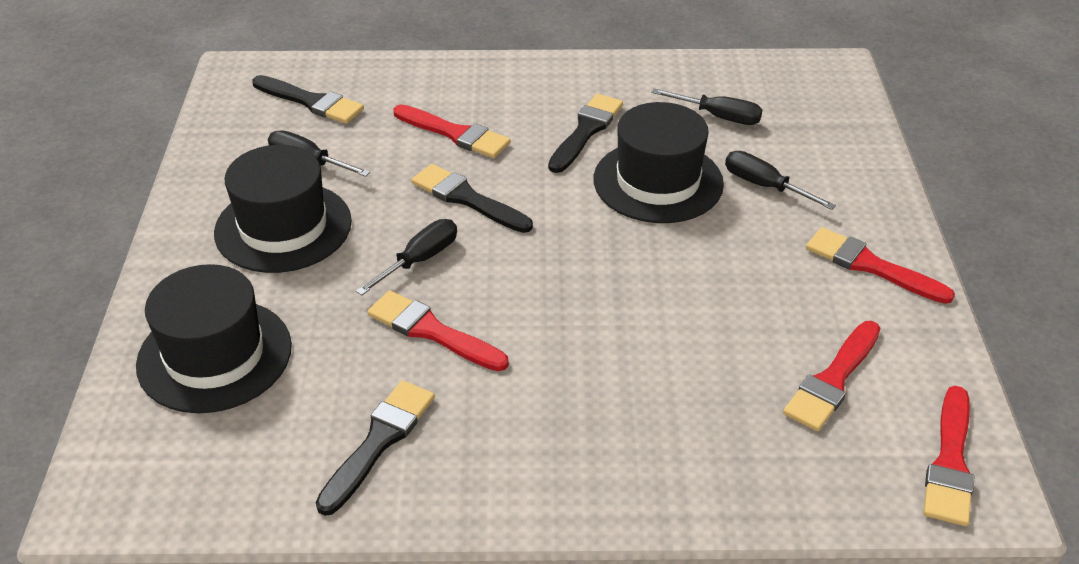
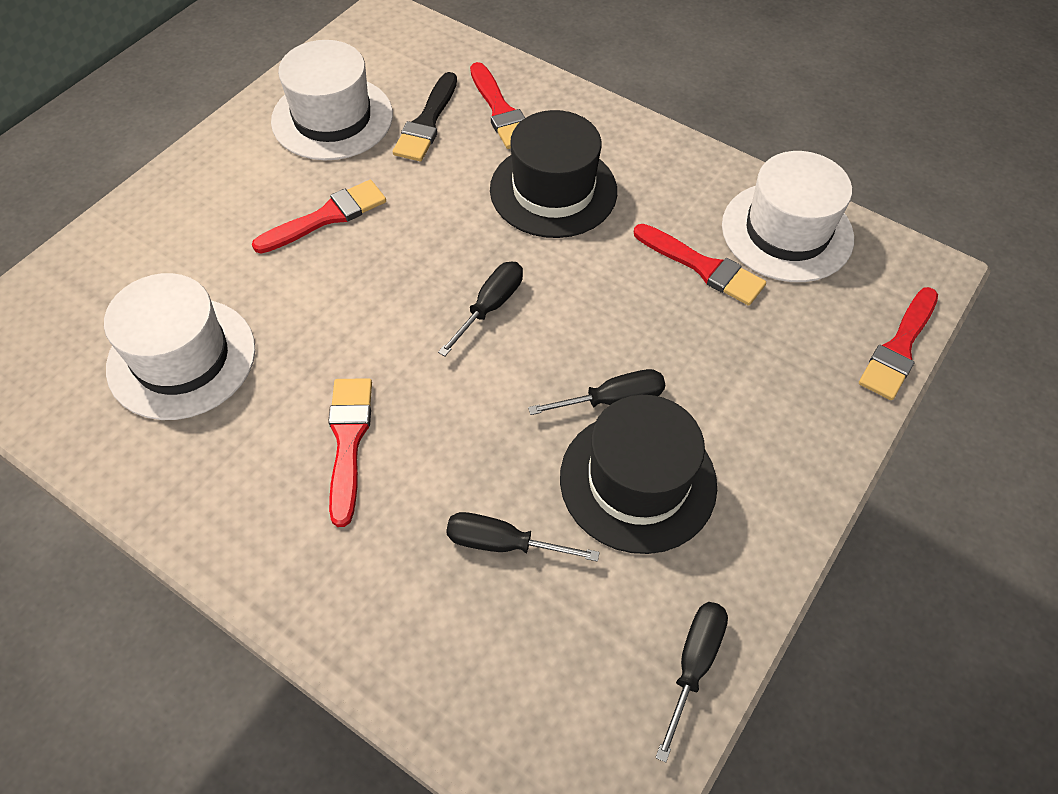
black brush: 4 -> 1
black hat: 3 -> 2
white hat: 0 -> 3

